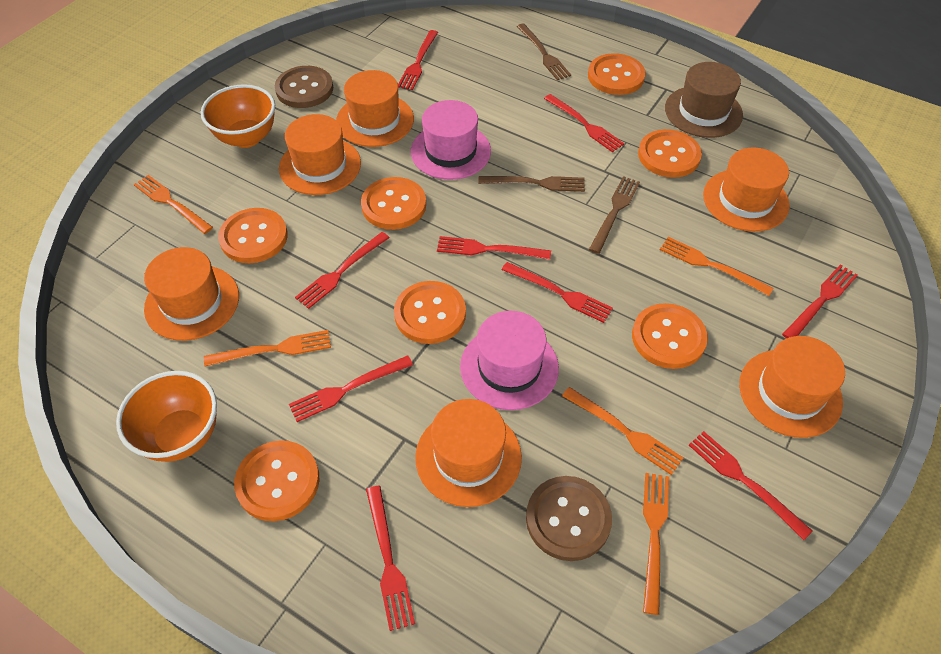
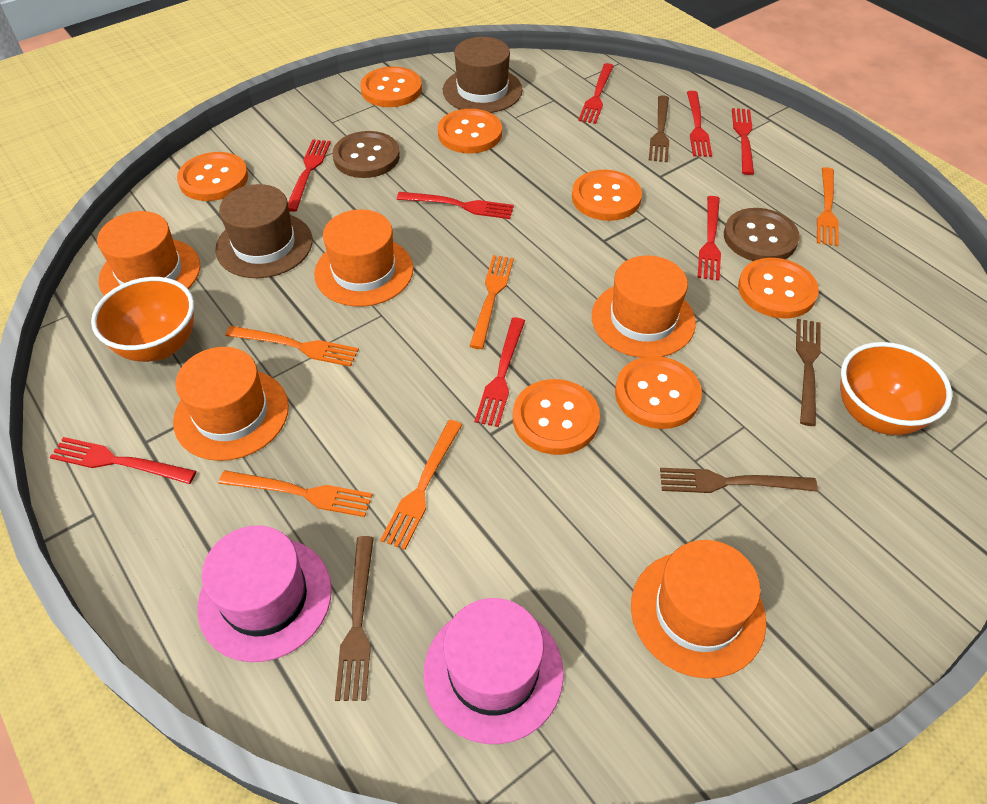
brown fork: 3 -> 4
brown hat: 1 -> 2
orange hat: 6 -> 5
red fork: 9 -> 8

